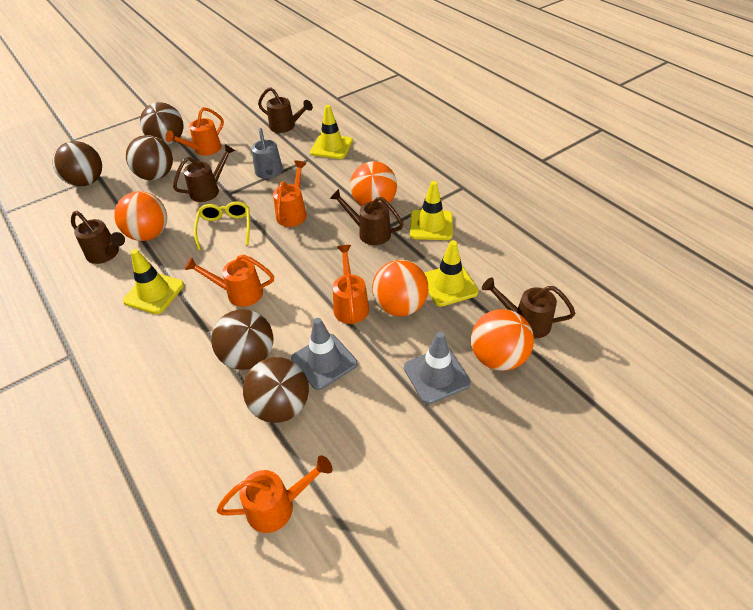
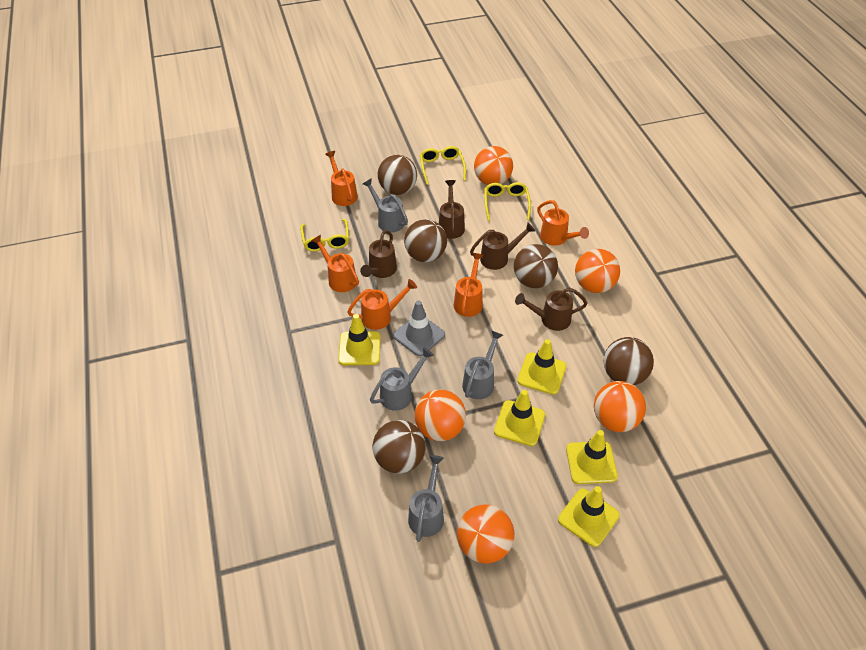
brown watering can: 5 -> 4
grey traffic cone: 2 -> 1
grey watering can: 1 -> 4
orange ball: 4 -> 5
yellow glasses: 1 -> 3
yellow traffic cone: 4 -> 5

